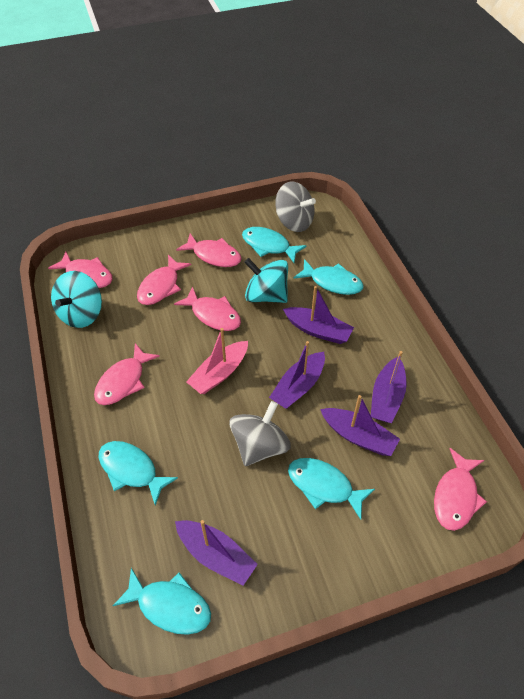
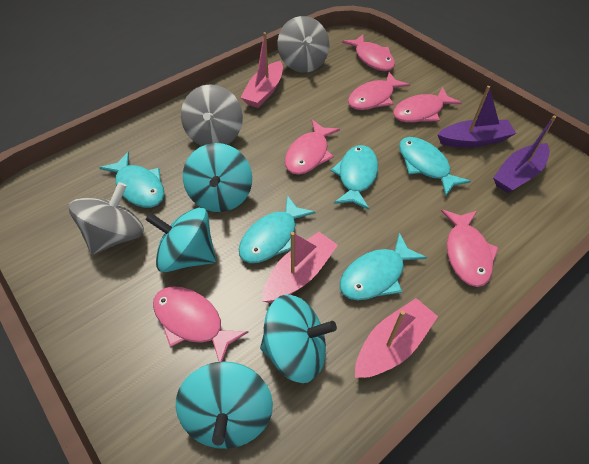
grey spinning top: 2 -> 3
pink boat: 1 -> 3
purple boat: 5 -> 2
turquoise spinning top: 2 -> 4

